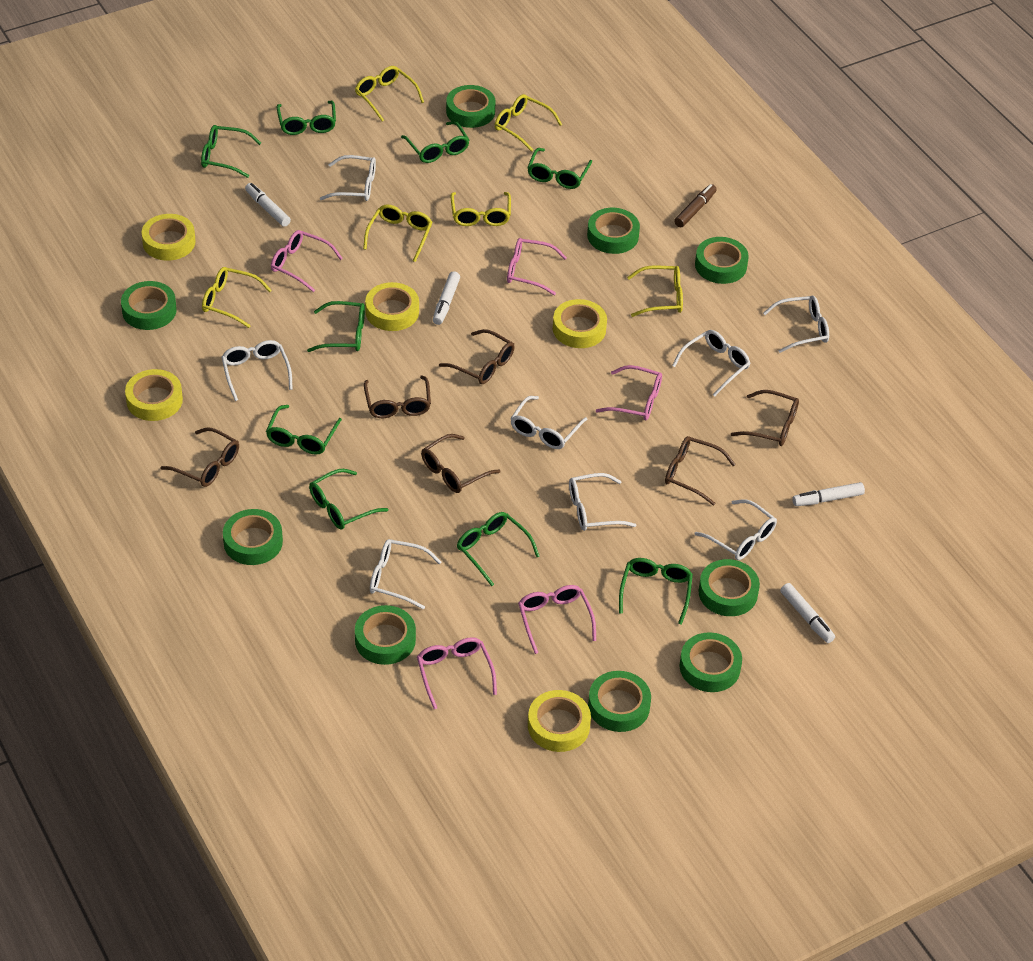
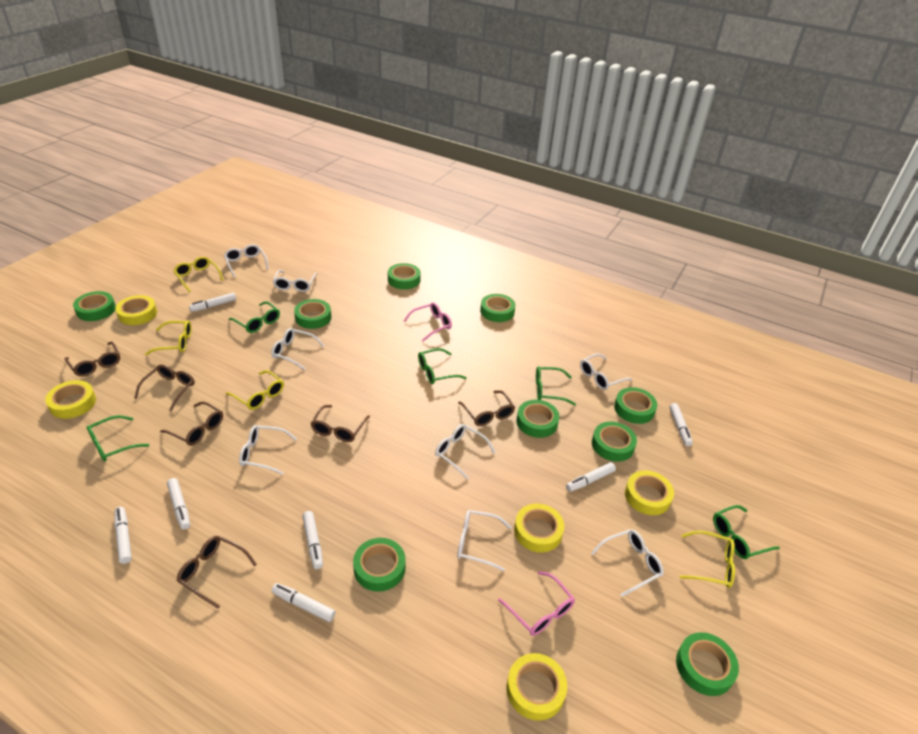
brown marker: 1 -> 0
green glasses: 9 -> 5
pink glasses: 5 -> 2
white marker: 4 -> 7
yellow glasses: 6 -> 4

